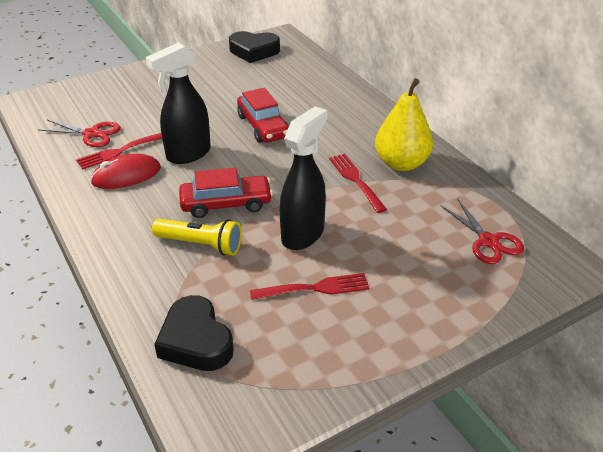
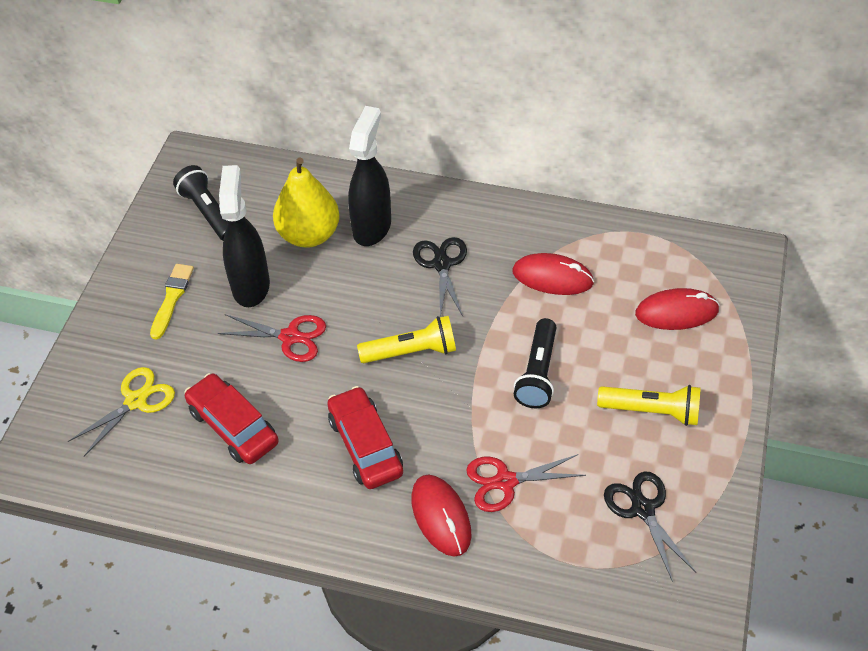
black flashlight: 0 -> 2
black heart: 2 -> 0
black scissors: 0 -> 2
red fork: 3 -> 0
red mouse: 1 -> 3
yellow brush: 0 -> 1
yellow flashlight: 1 -> 2
yellow scissors: 0 -> 1

